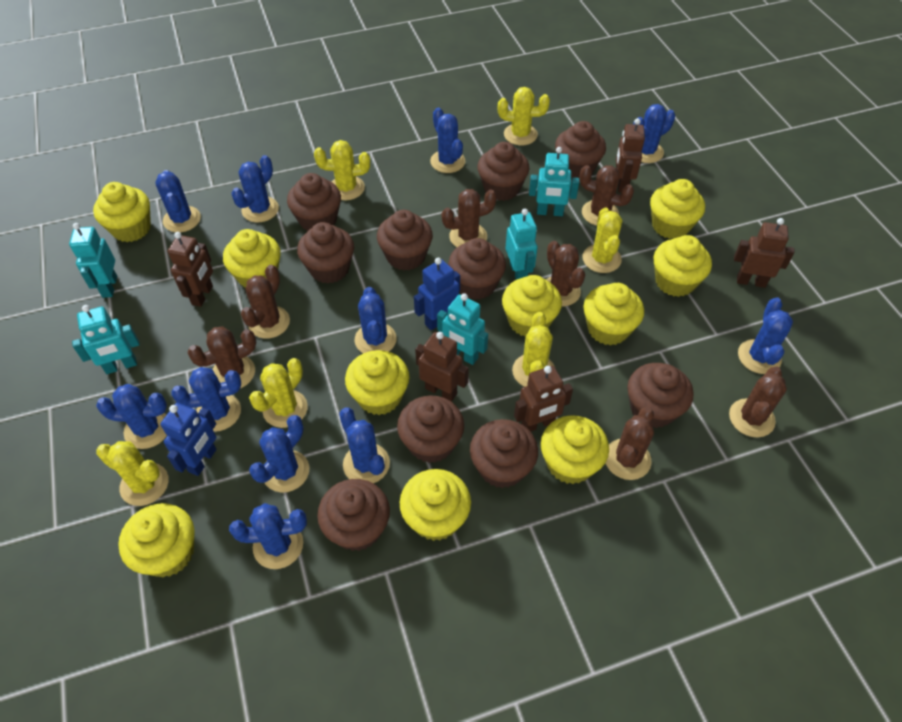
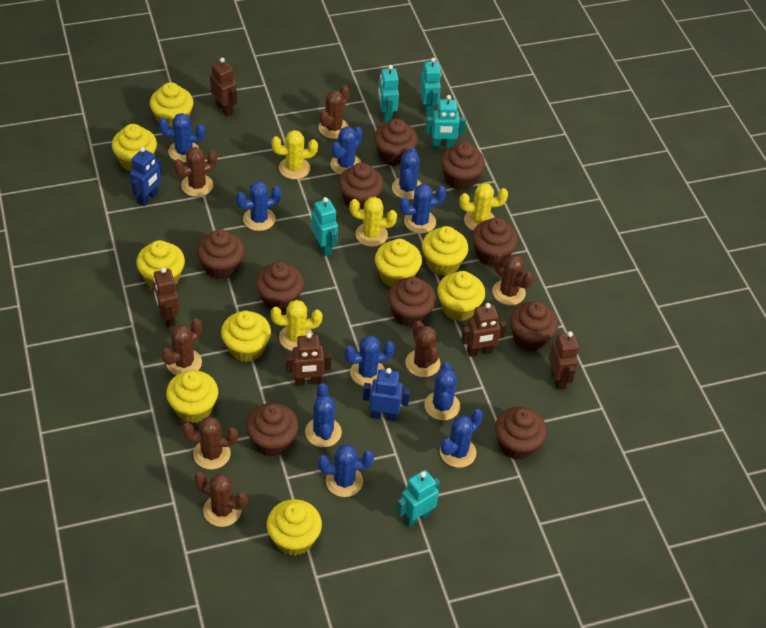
blue cactus: 11 -> 10
yellow cactus: 6 -> 4
yellow cupcake: 10 -> 9

